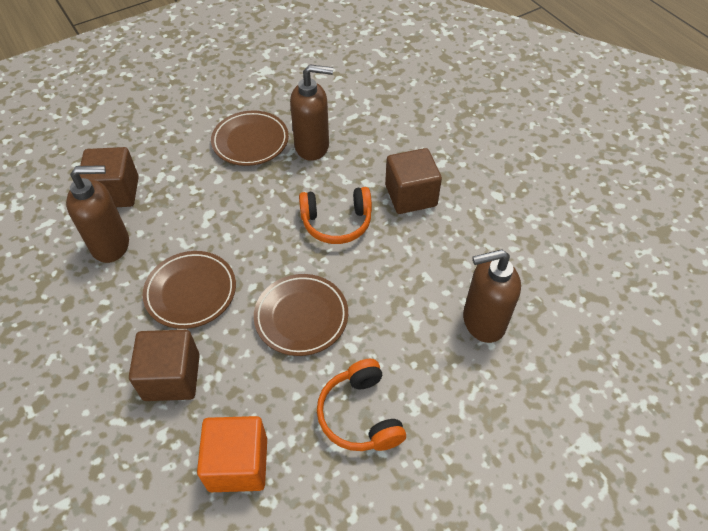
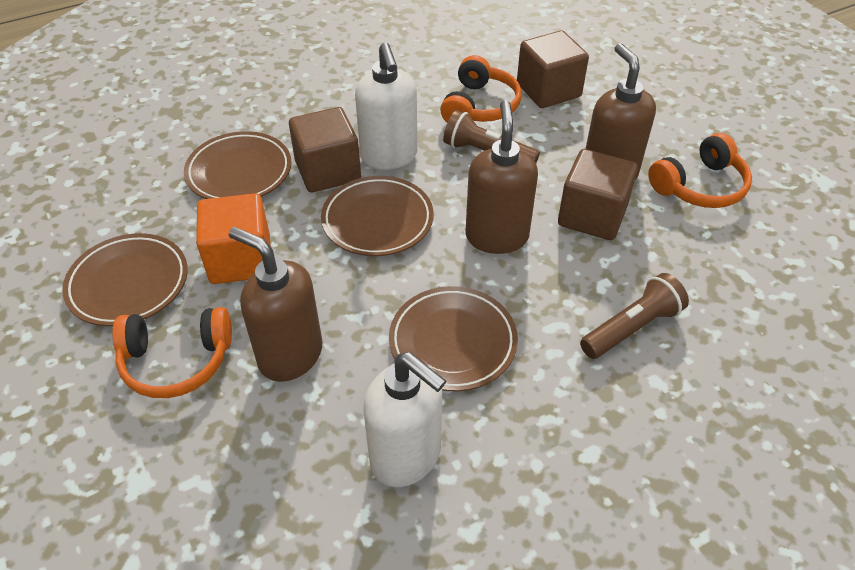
brown flashlight: 0 -> 2
brown plate: 3 -> 4
orange headphones: 2 -> 3
white soap dispenser: 0 -> 2

